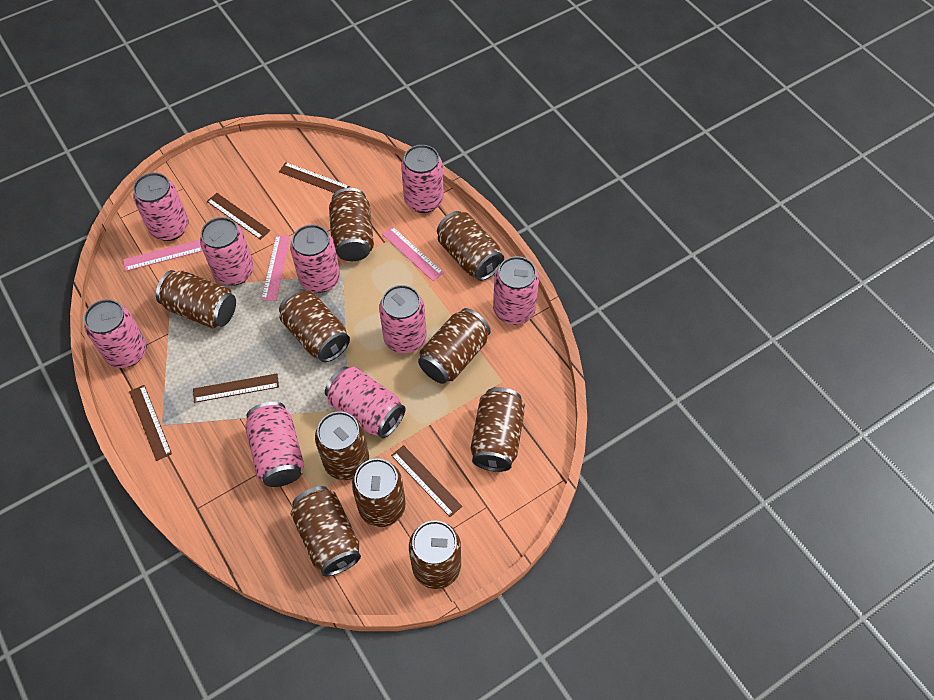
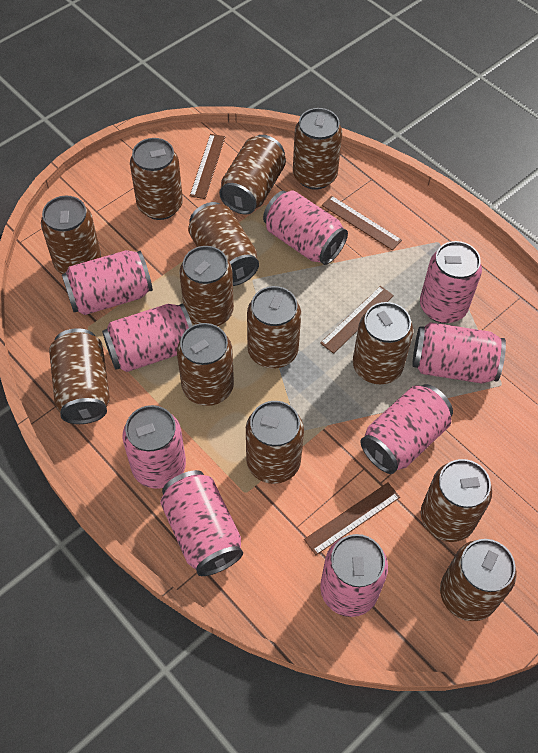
brown can: 10 -> 13
brown ruler: 5 -> 4
pink ruler: 3 -> 0

